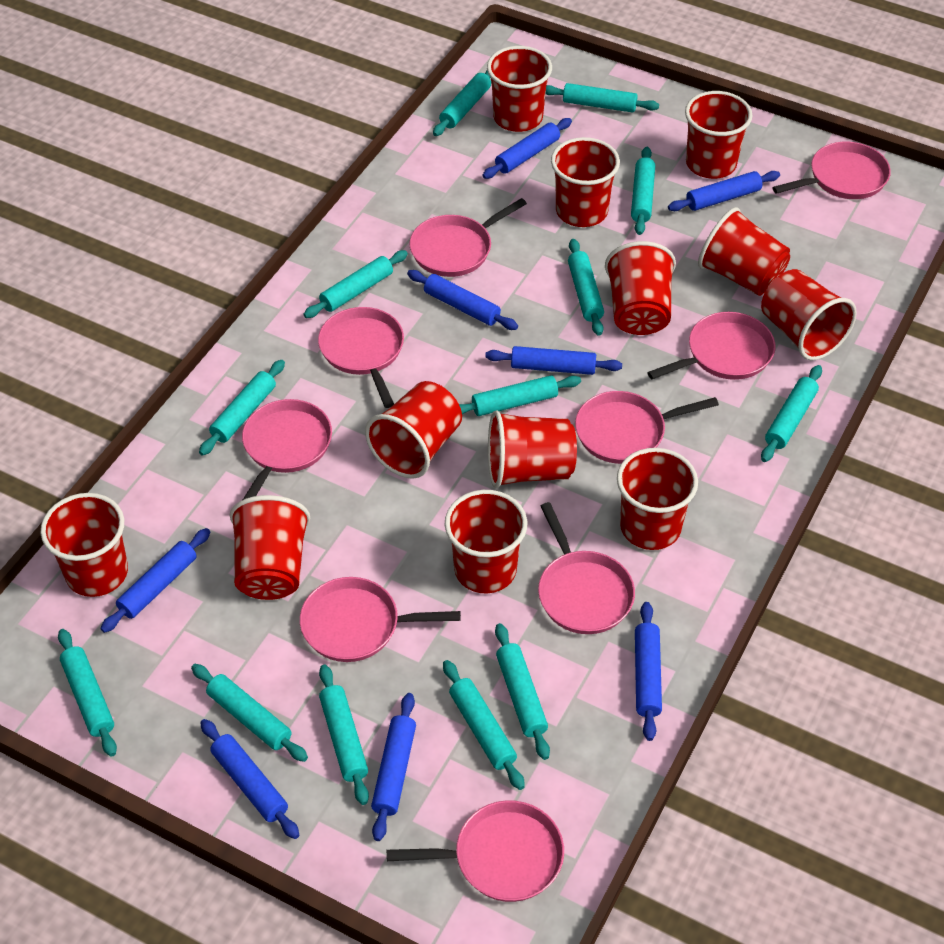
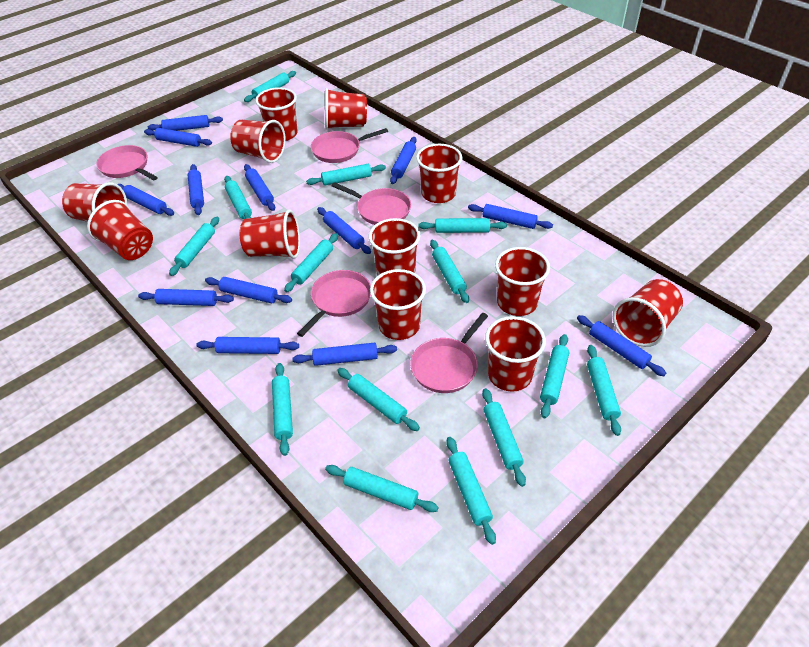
blue rolling pin: 8 -> 13
pink pan: 9 -> 5
turquoise rolling pin: 13 -> 14

